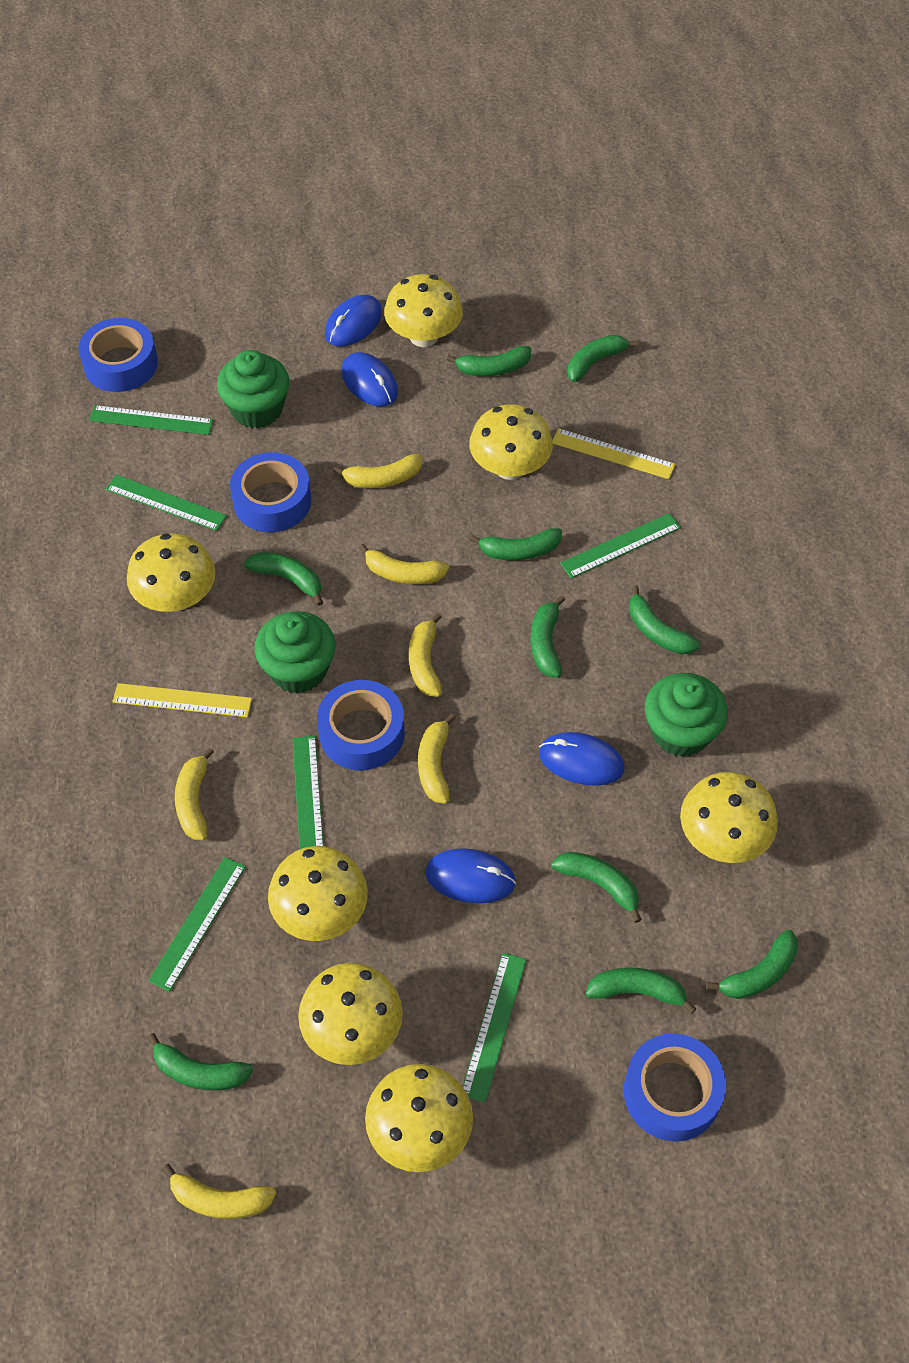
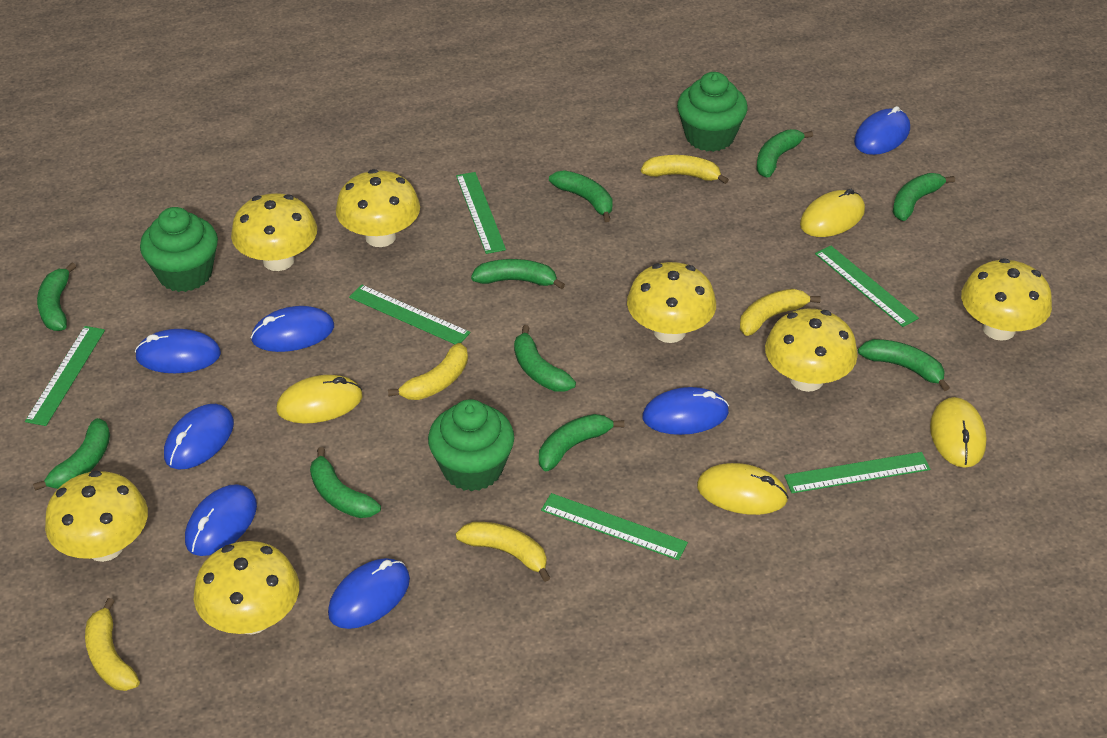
blue mouse: 4 -> 7
blue tape: 4 -> 0
yellow banana: 6 -> 5
yellow mouse: 0 -> 4
yellow ruler: 2 -> 0

